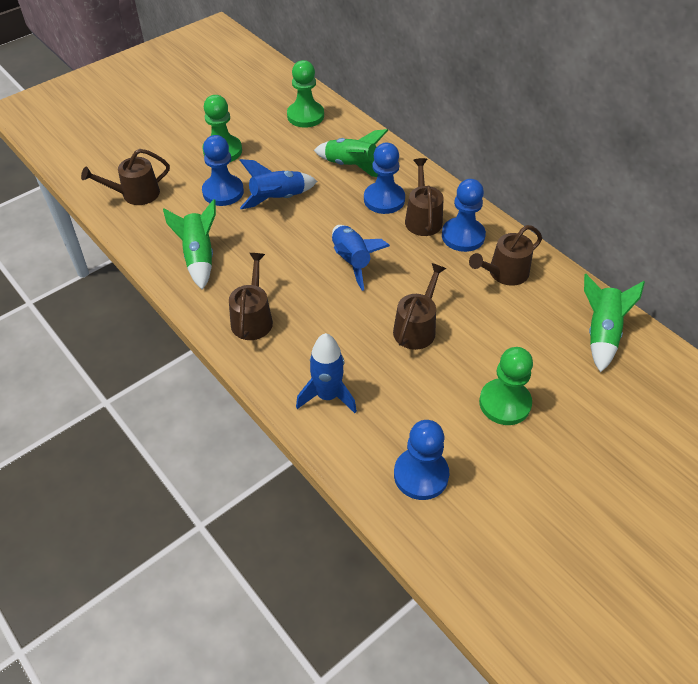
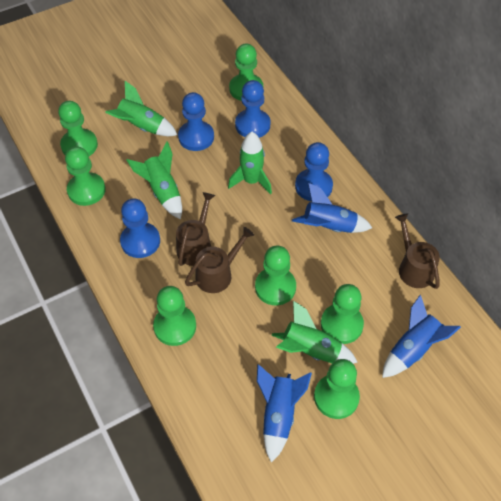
brown watering can: 5 -> 3
green pawn: 3 -> 7
green rocket: 3 -> 4

